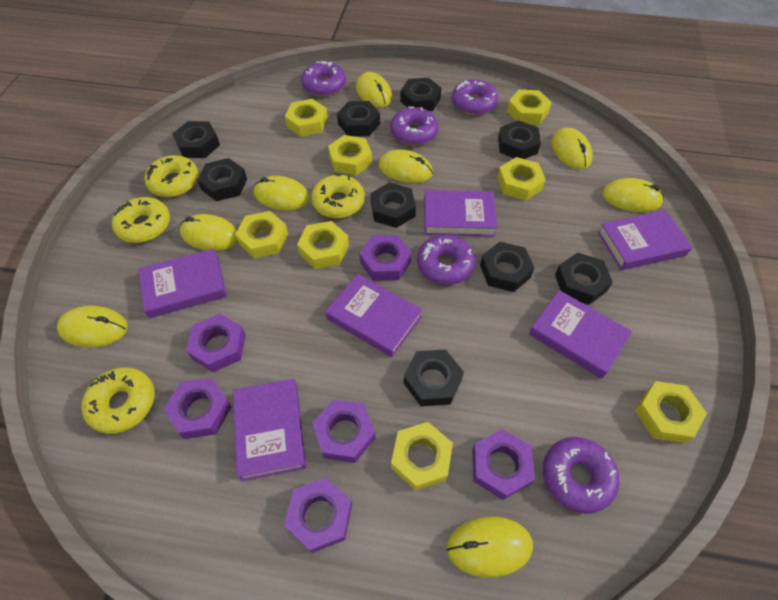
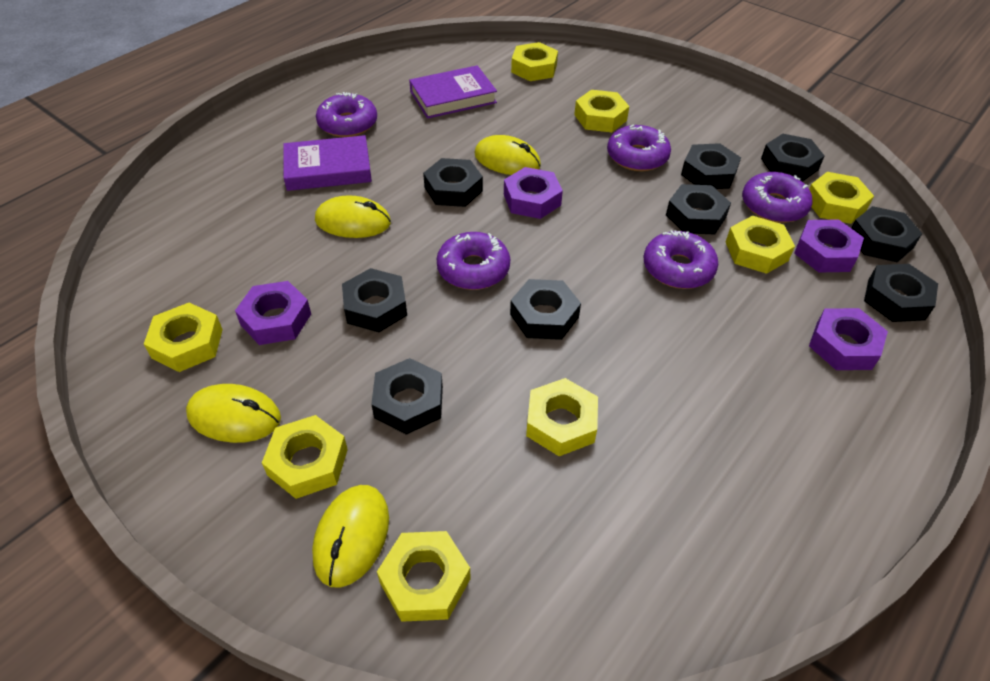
purple book: 6 -> 2
purple nut: 6 -> 4
yellow donut: 4 -> 0
yellow mouse: 8 -> 4

